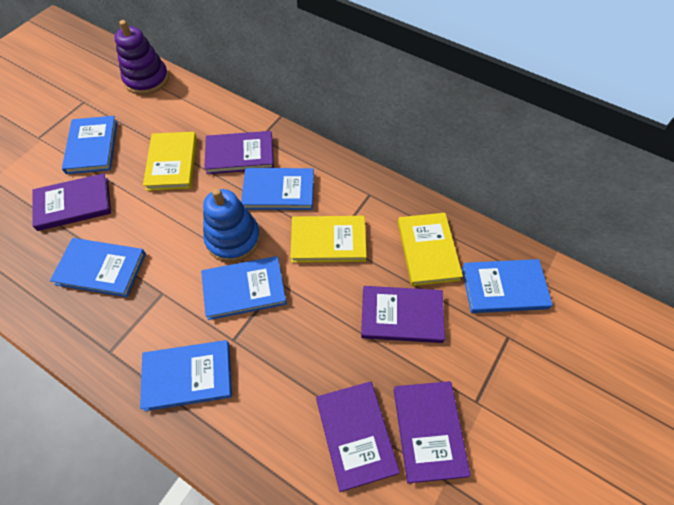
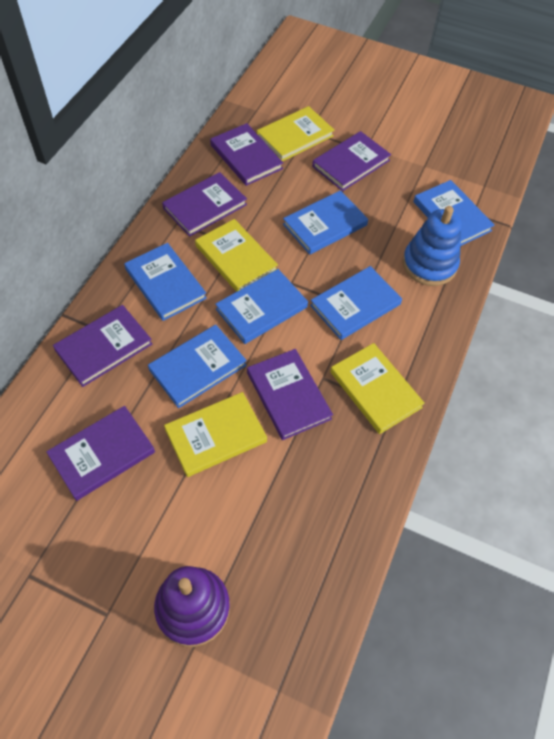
purple book: 5 -> 6
yellow book: 3 -> 4

